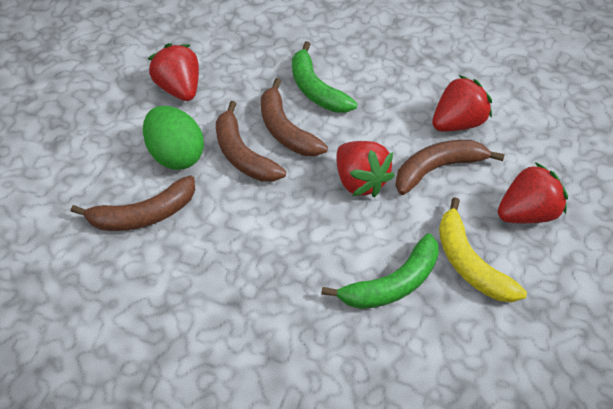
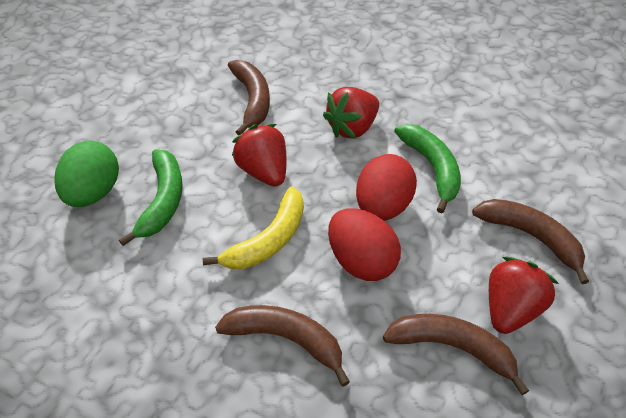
red egg: 0 -> 2
red strawberry: 4 -> 3

